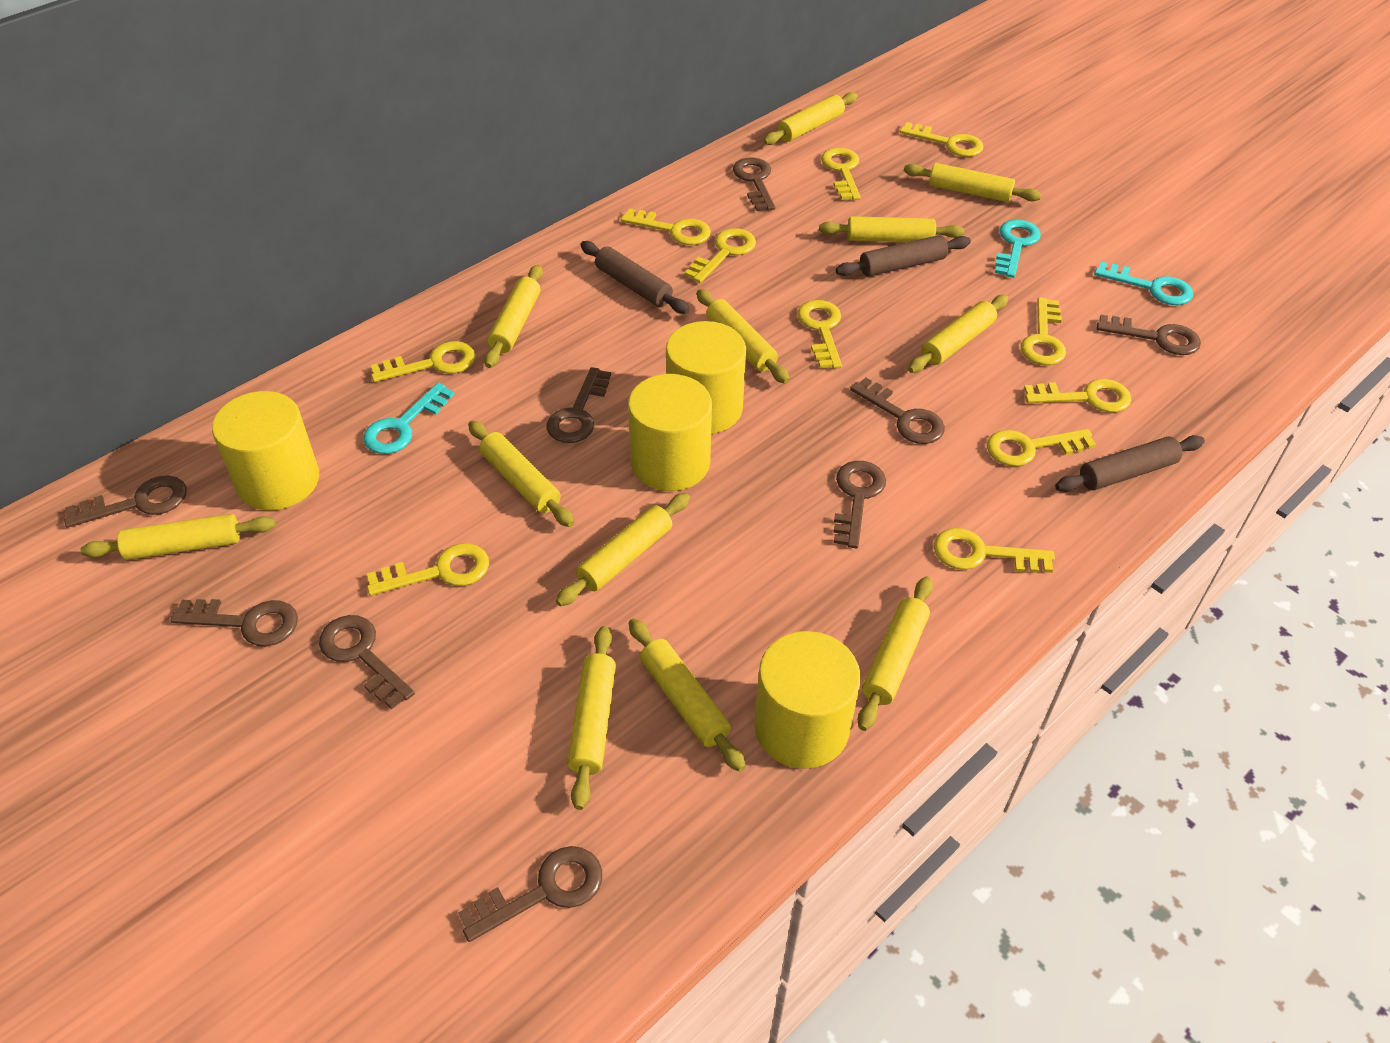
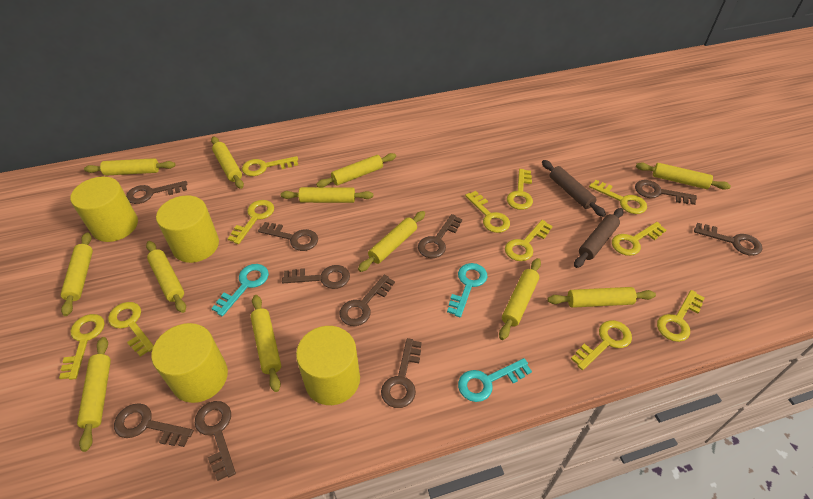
brown key: 9 -> 10
brown rolling pin: 3 -> 2

